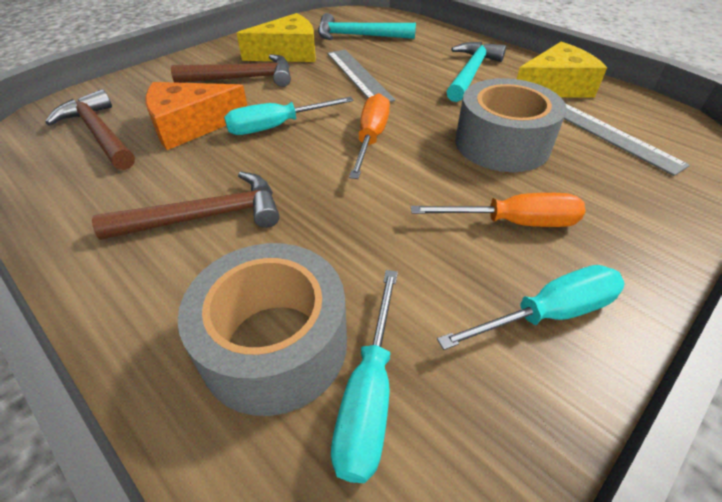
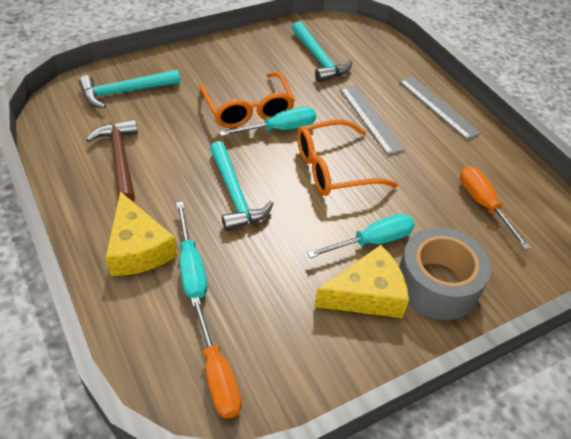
brown hammer: 3 -> 1
grey tape: 2 -> 1
orange cheese: 1 -> 0
orange glasses: 0 -> 2
turquoise hammer: 2 -> 3

